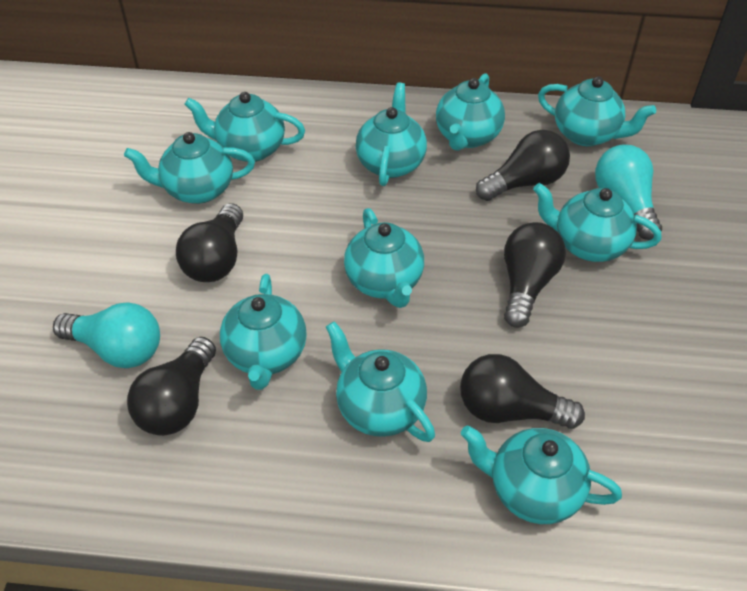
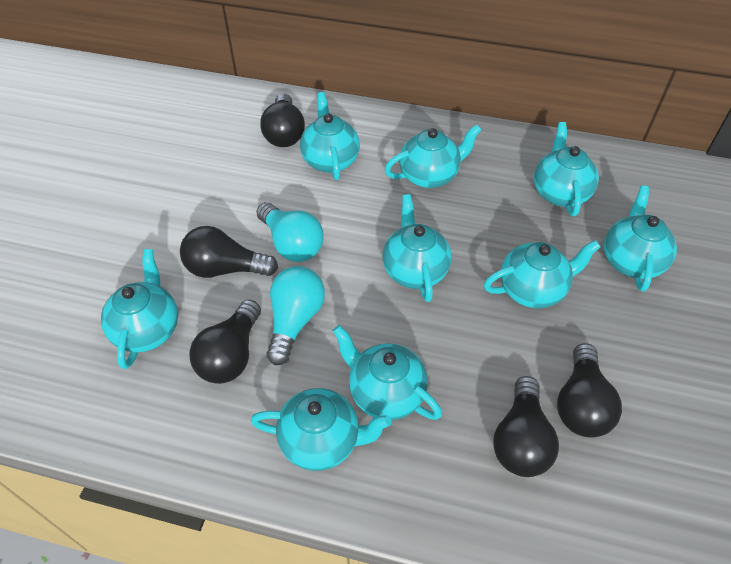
turquoise teapot: 10 -> 9

